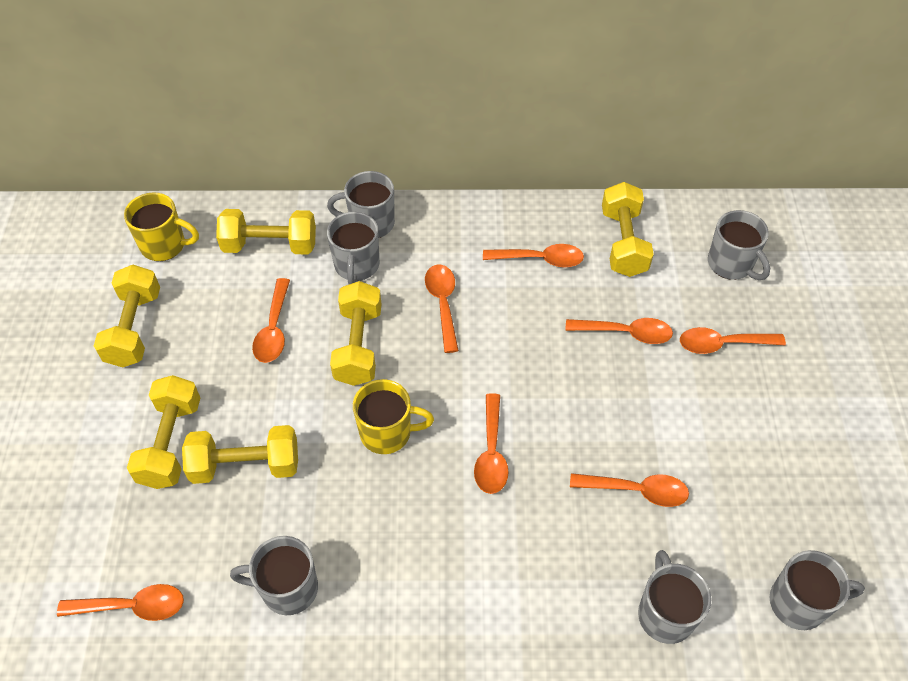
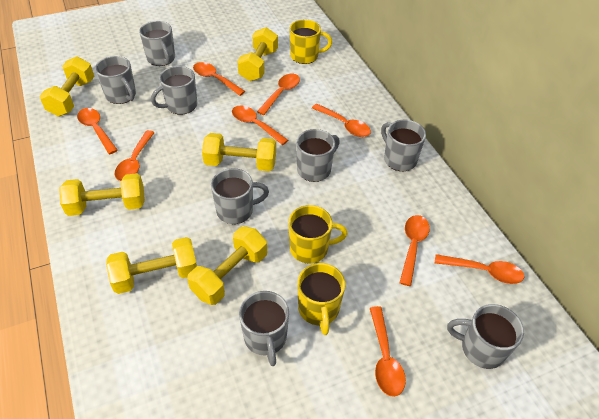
grey mug: 6 -> 8
orange spoon: 8 -> 9
yellow mug: 2 -> 3

